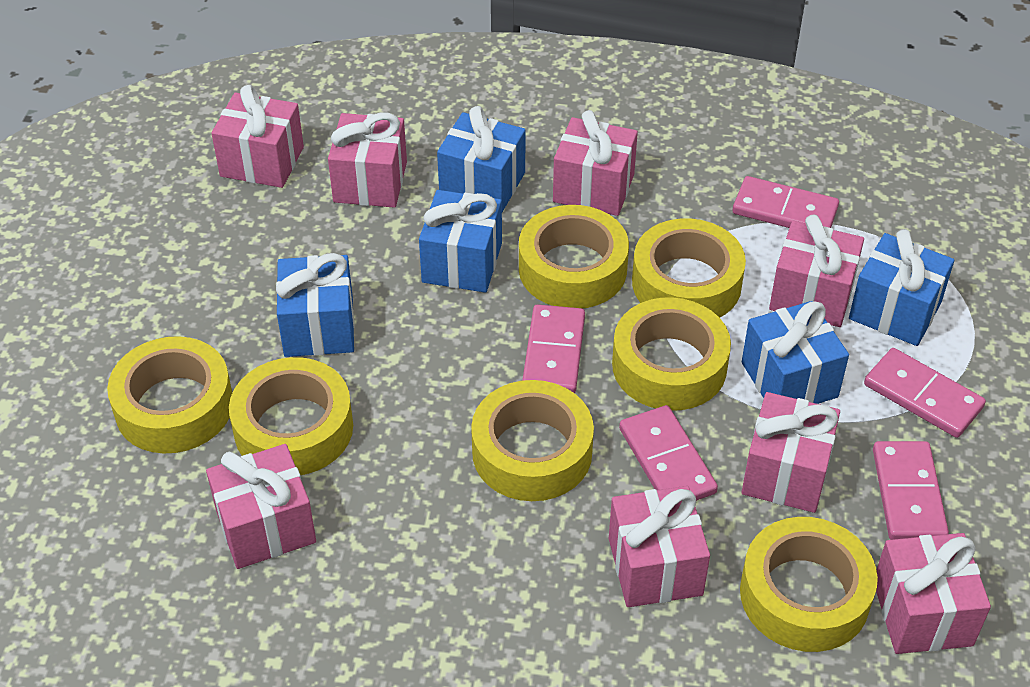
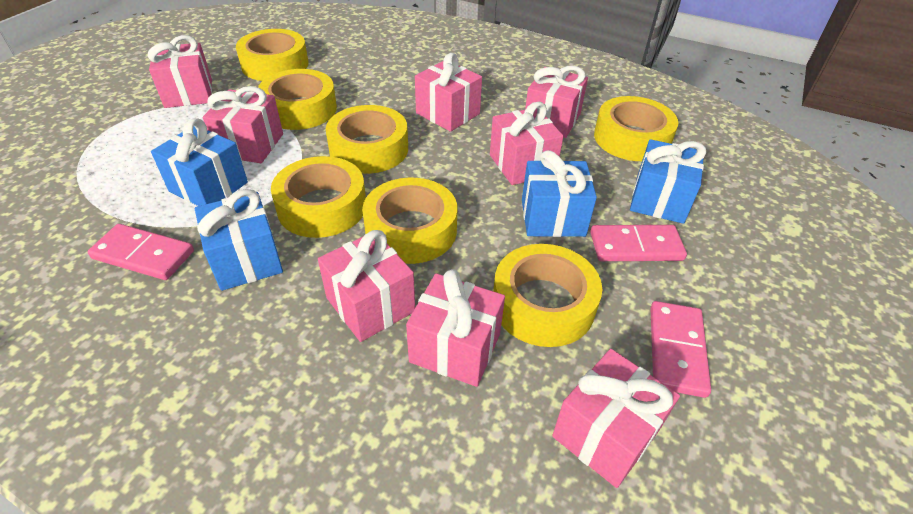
blue gift: 5 -> 4
pink domino: 5 -> 3

